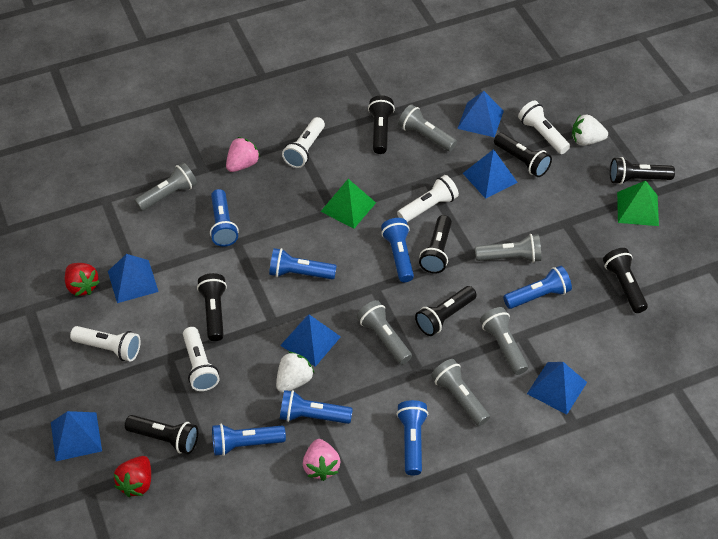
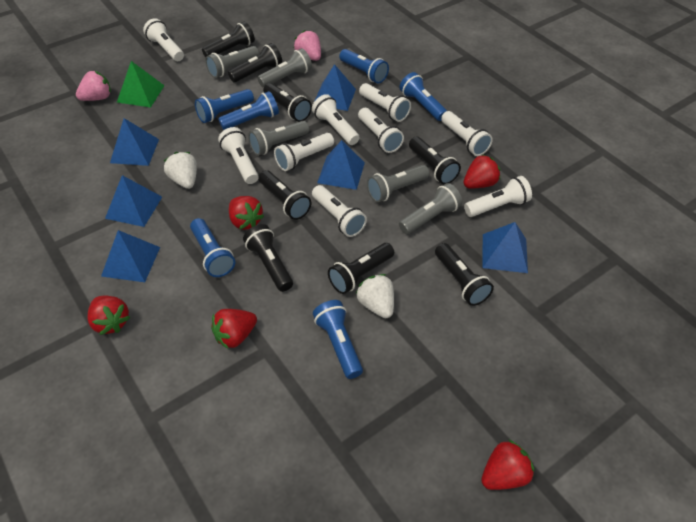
blue flashlight: 7 -> 6
green pyramid: 2 -> 1
grey flashlight: 6 -> 5
red strawberry: 2 -> 5
white flashlight: 5 -> 9

